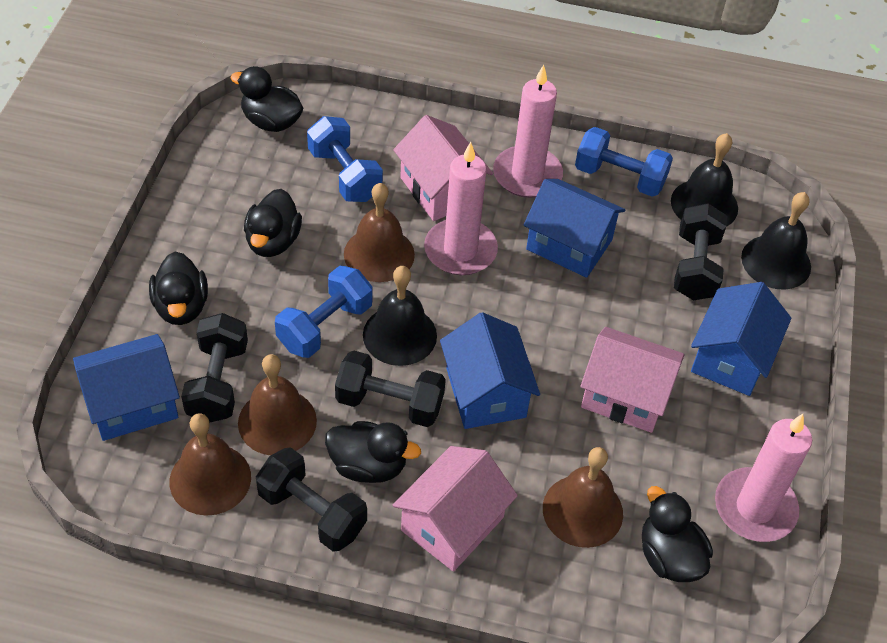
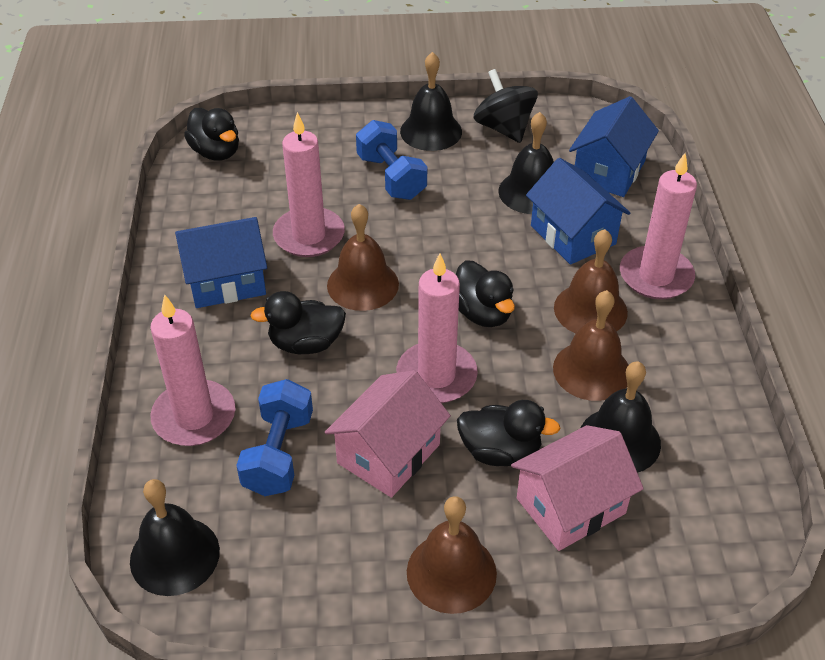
black bell: 3 -> 4
black duck: 5 -> 4
black dumbbell: 4 -> 0
black spinning top: 0 -> 1
blue dumbbell: 3 -> 2
blue house: 4 -> 3
pink candle: 3 -> 4
pink house: 3 -> 2

